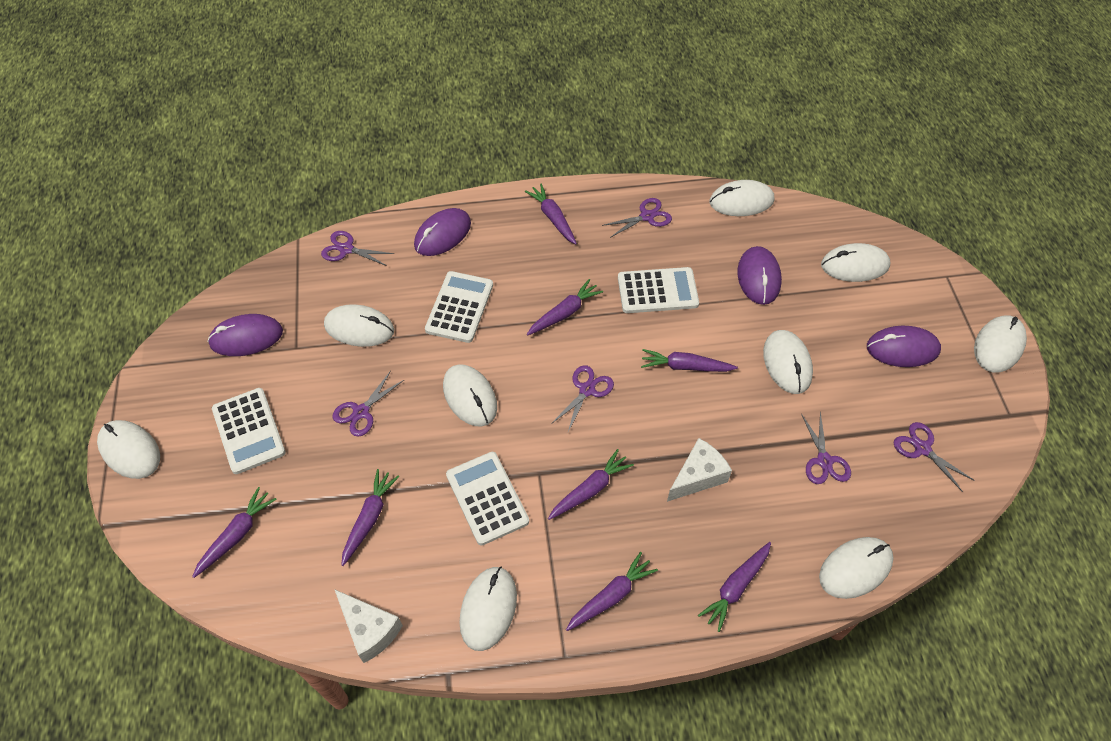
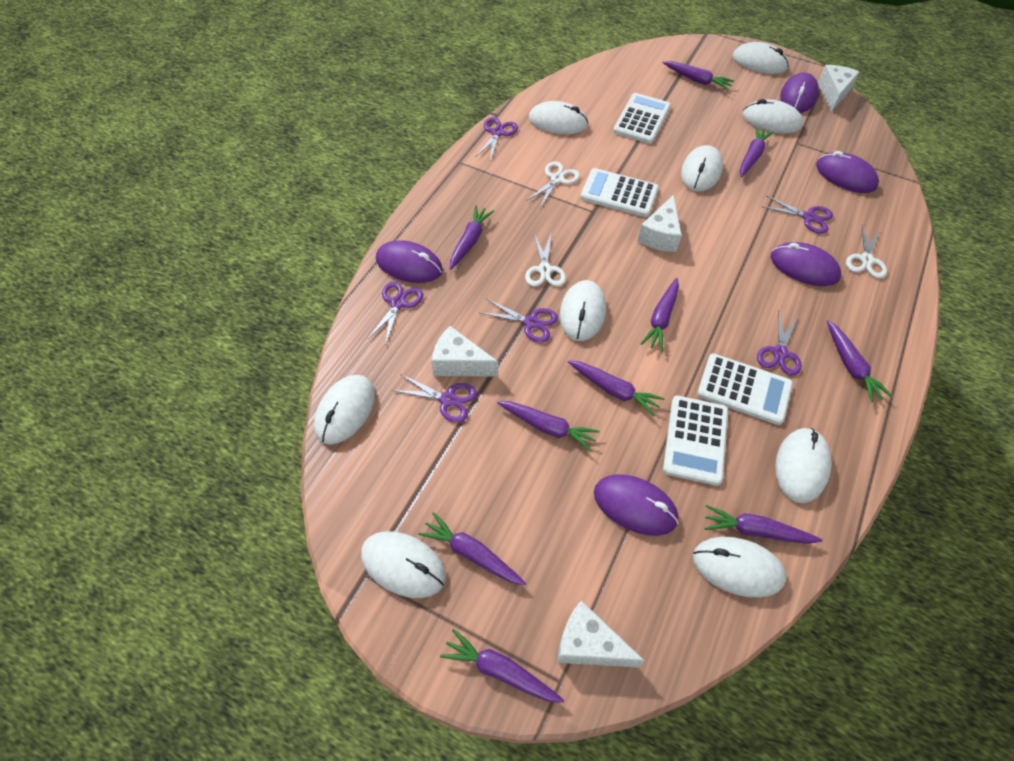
purple carrot: 8 -> 10
purple mouse: 4 -> 5
white cheese: 2 -> 4
white scissors: 0 -> 3

